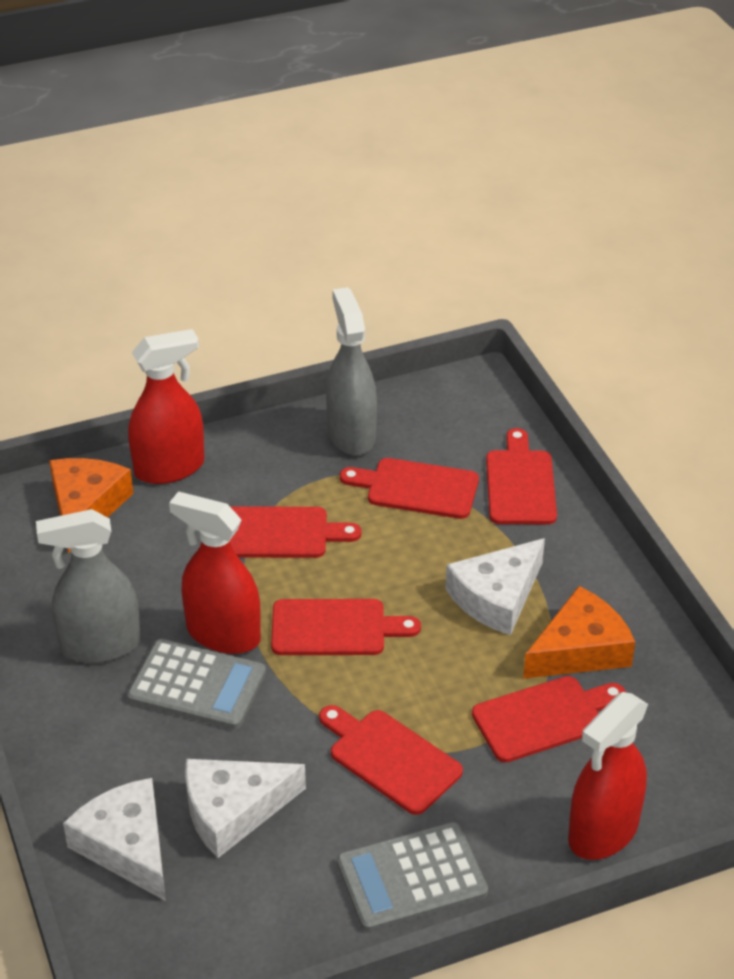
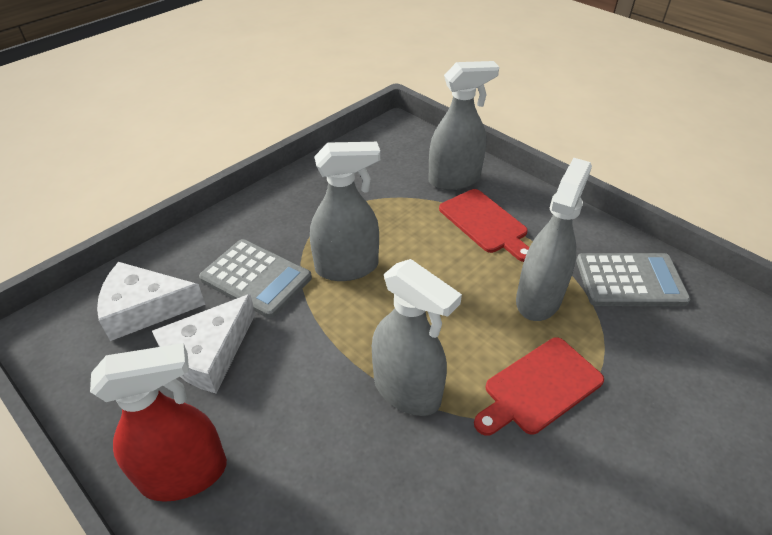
grey spray bottle: 2 -> 4
orange cheese: 2 -> 0
red cutting board: 6 -> 2
red spray bottle: 3 -> 1
white cheese: 3 -> 2

